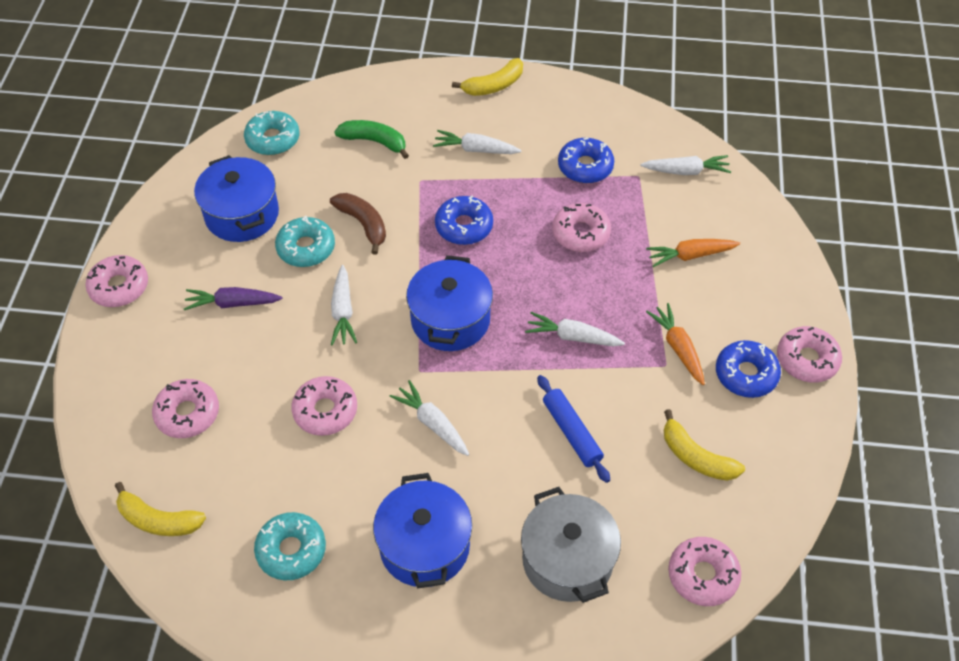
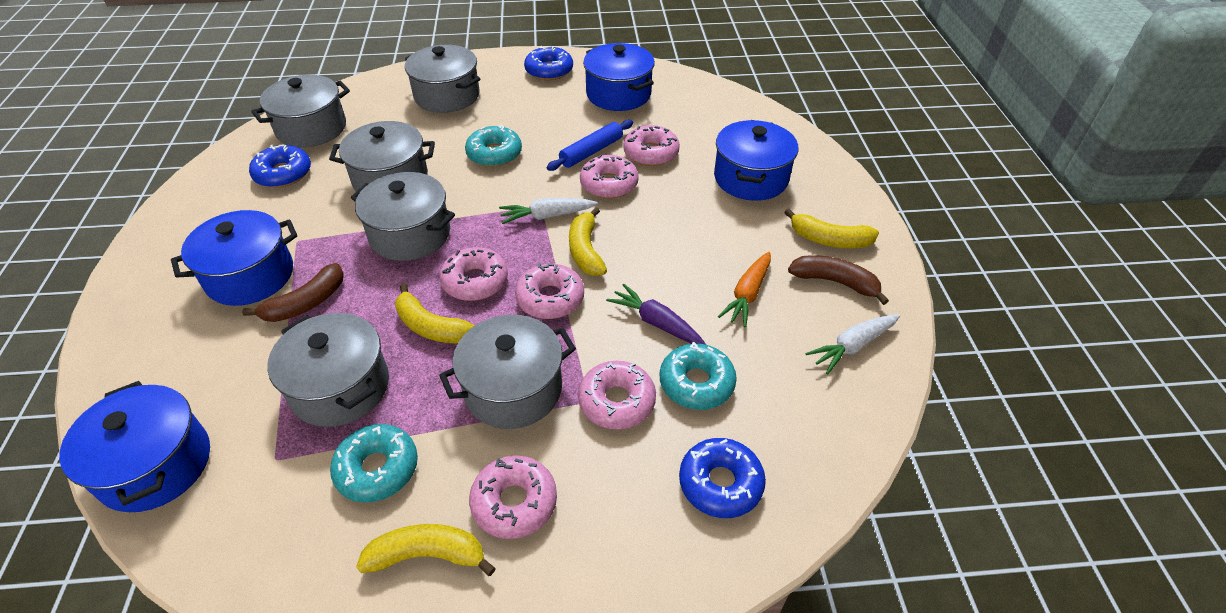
blue pot: 3 -> 4
brown banana: 1 -> 2
green banana: 1 -> 0
grey pot: 1 -> 6
orange carrot: 2 -> 1
white carrot: 5 -> 2
yellow banana: 3 -> 4

